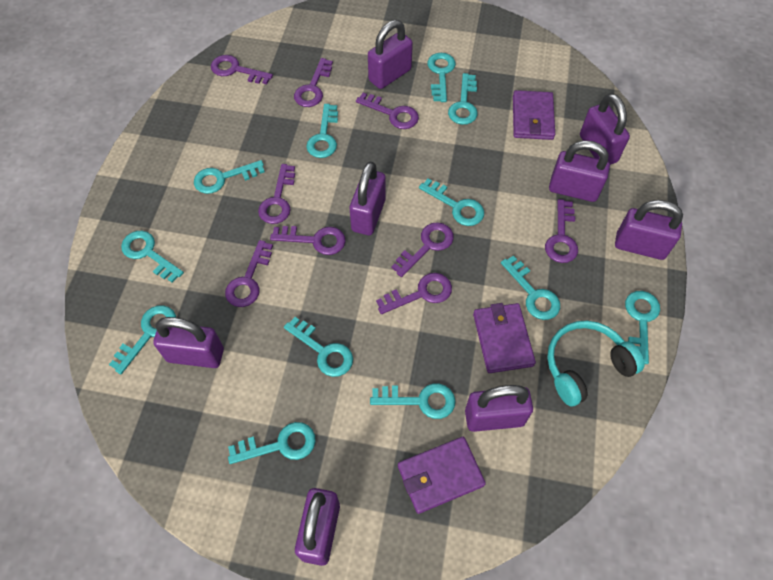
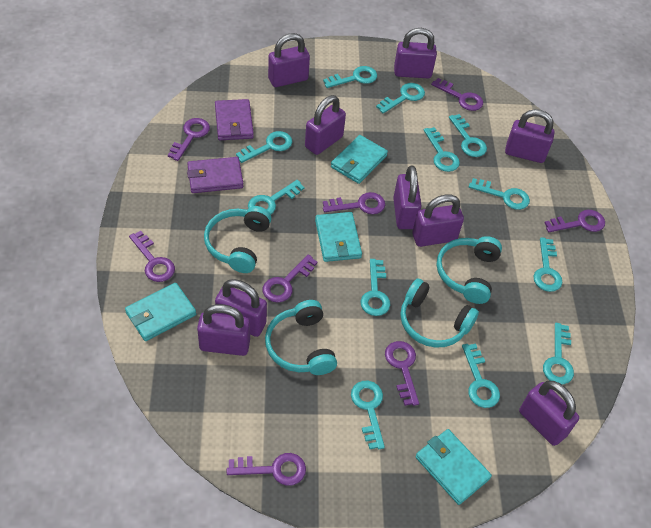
purple key: 9 -> 8
purple padlock: 8 -> 9
purple wallet: 3 -> 2
turquoise headphones: 1 -> 4
turquoise wallet: 0 -> 4

